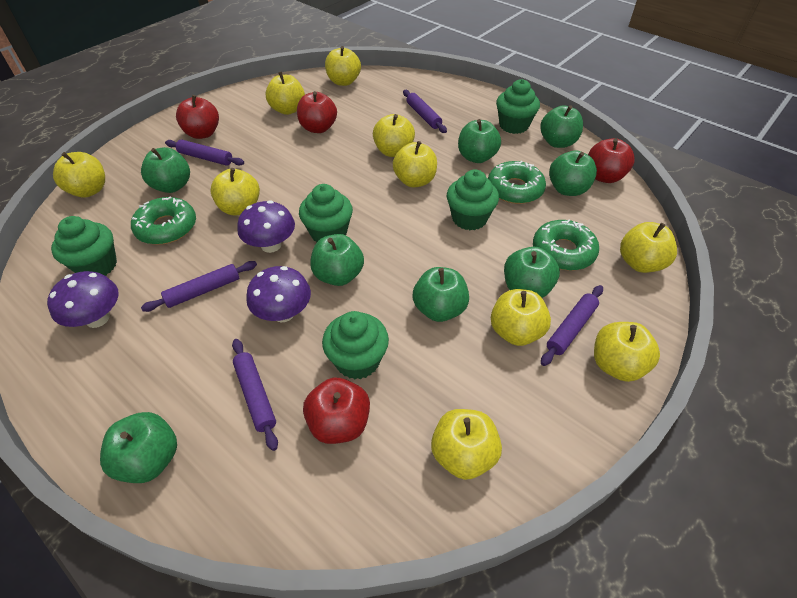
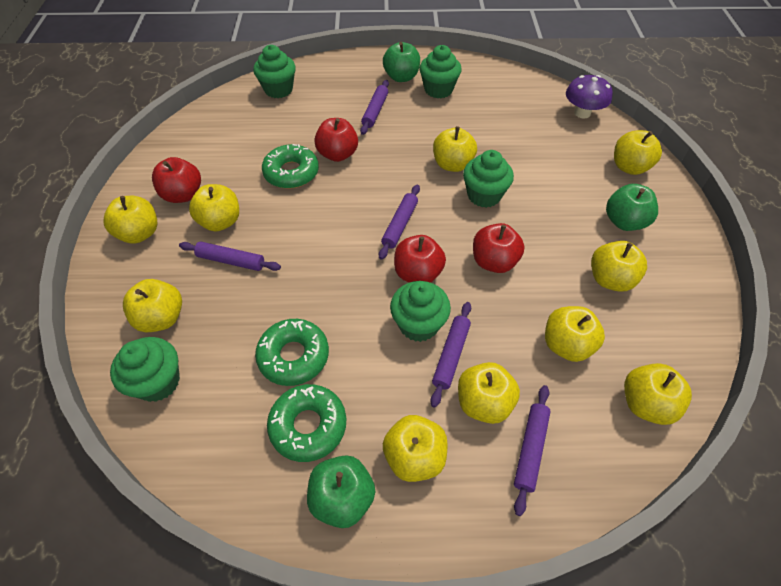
green apple: 8 -> 3
purple mushroom: 3 -> 1

